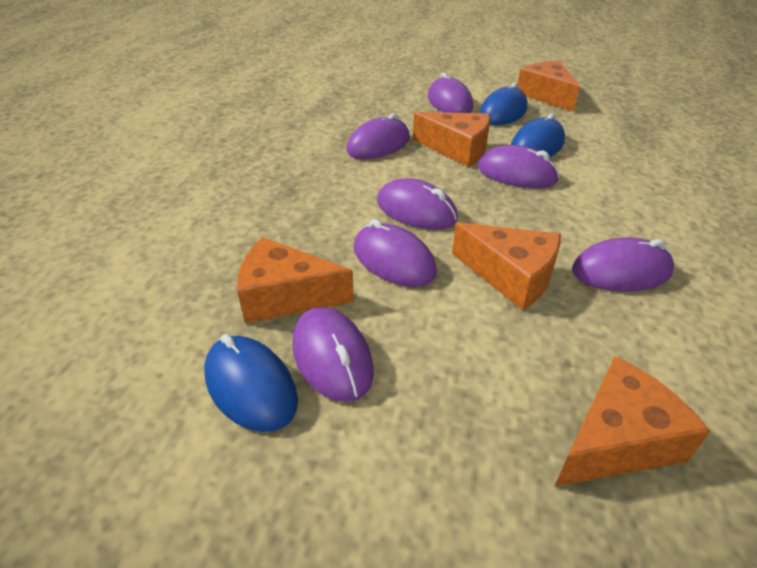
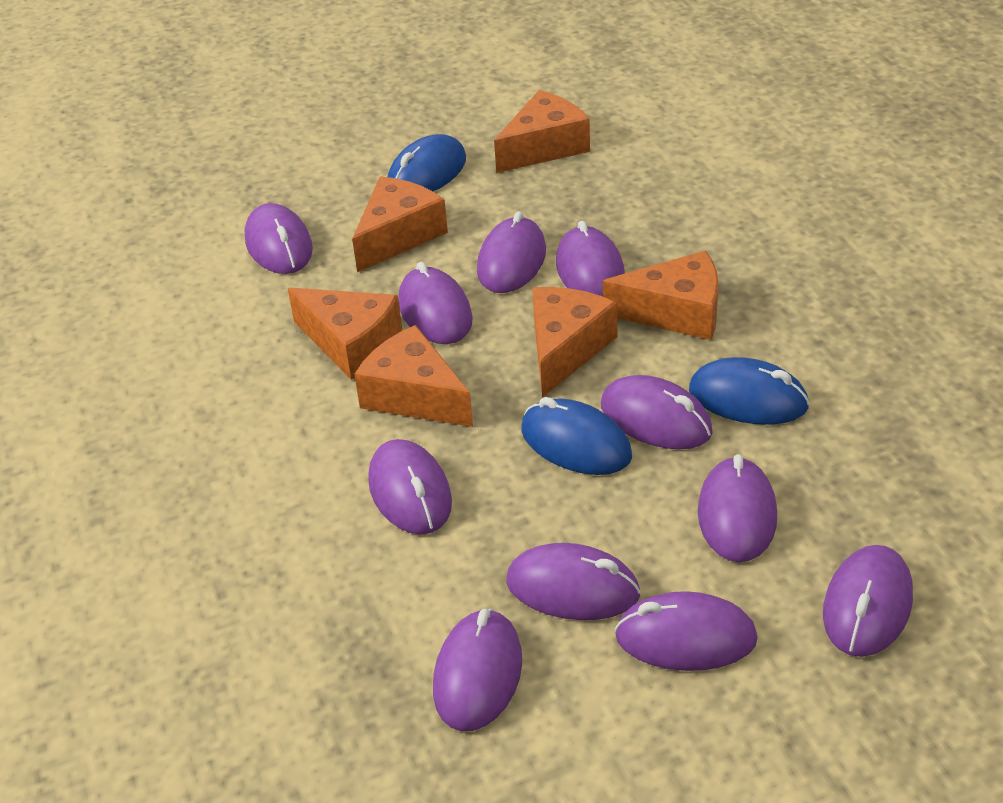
orange cheese: 5 -> 6
purple mouse: 7 -> 11

